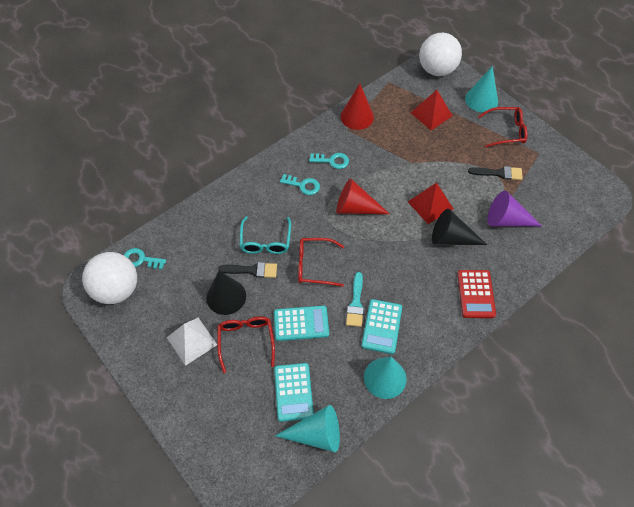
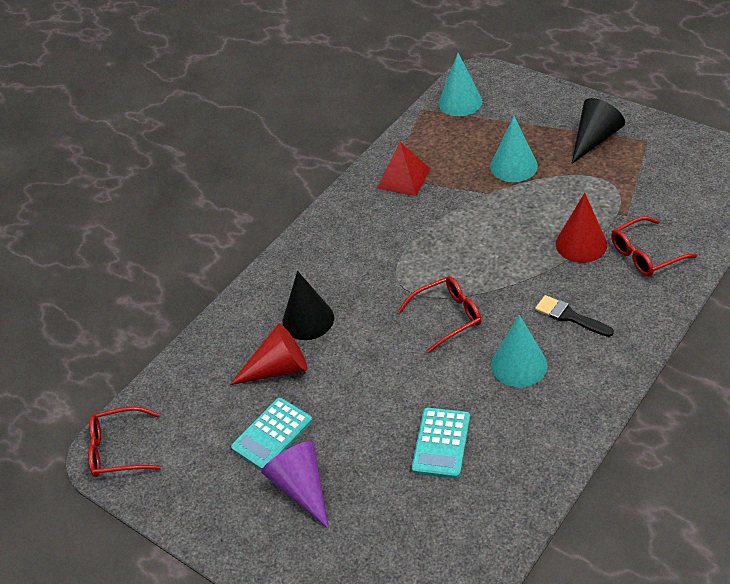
black brush: 2 -> 1
red calculator: 1 -> 0
red pyramid: 2 -> 1
turquoise brush: 1 -> 0
turquoise calculator: 3 -> 2
turquoise glasses: 1 -> 0
turquoise key: 3 -> 0
white ball: 2 -> 0
white pyramid: 1 -> 0

